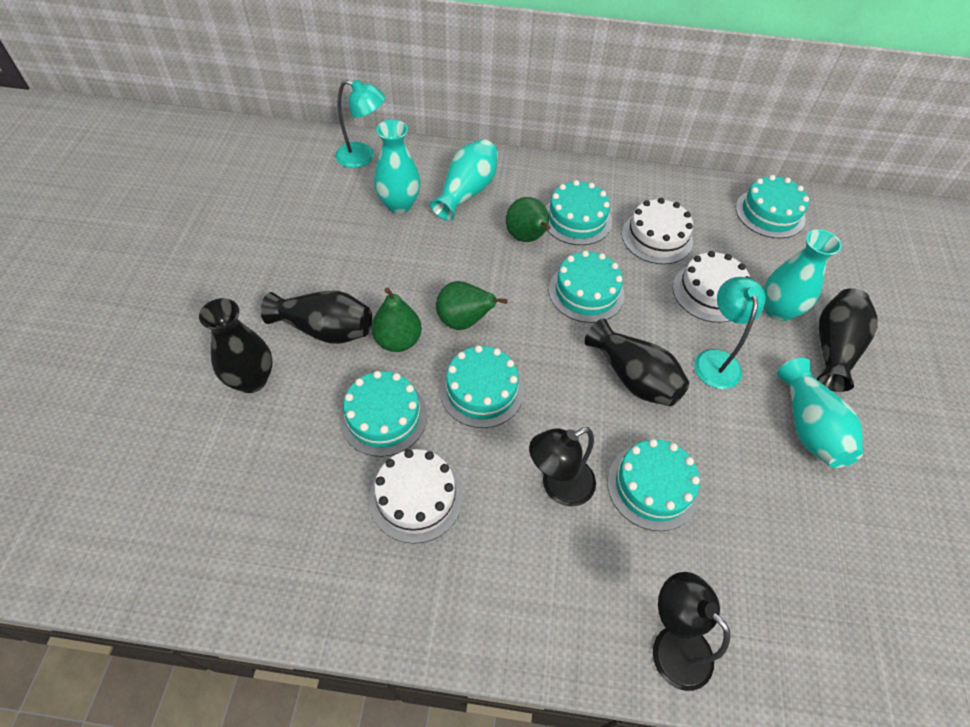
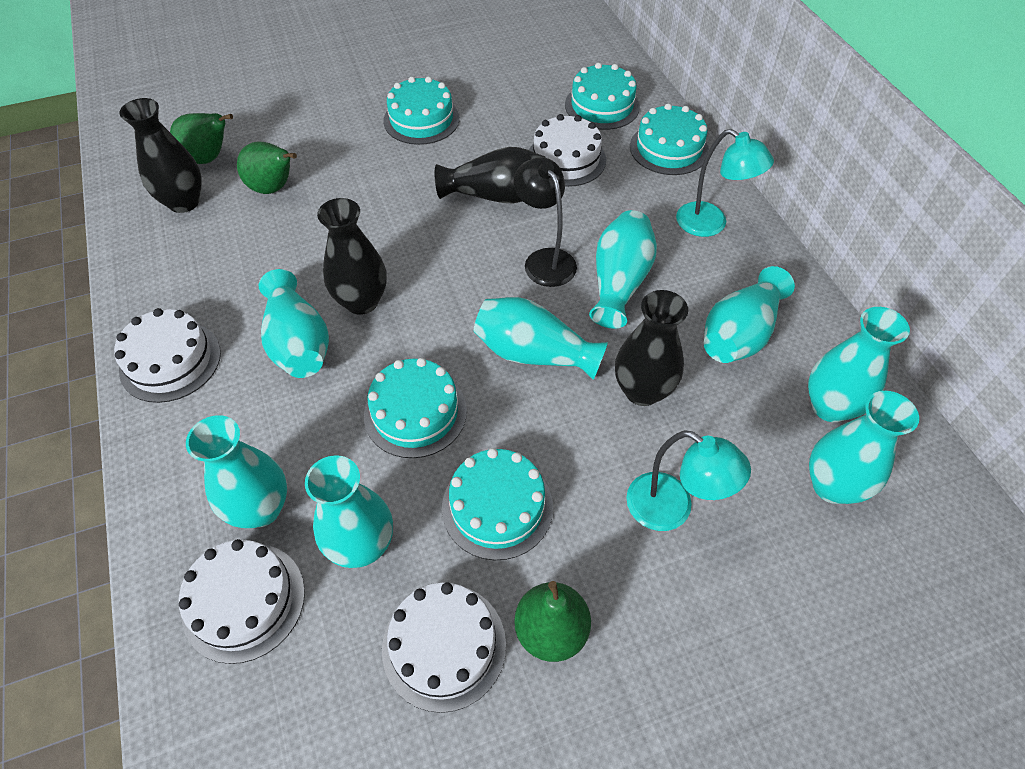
black lamp: 2 -> 1
turquoise cake: 6 -> 5
turquoise vase: 4 -> 8
white cake: 3 -> 4

